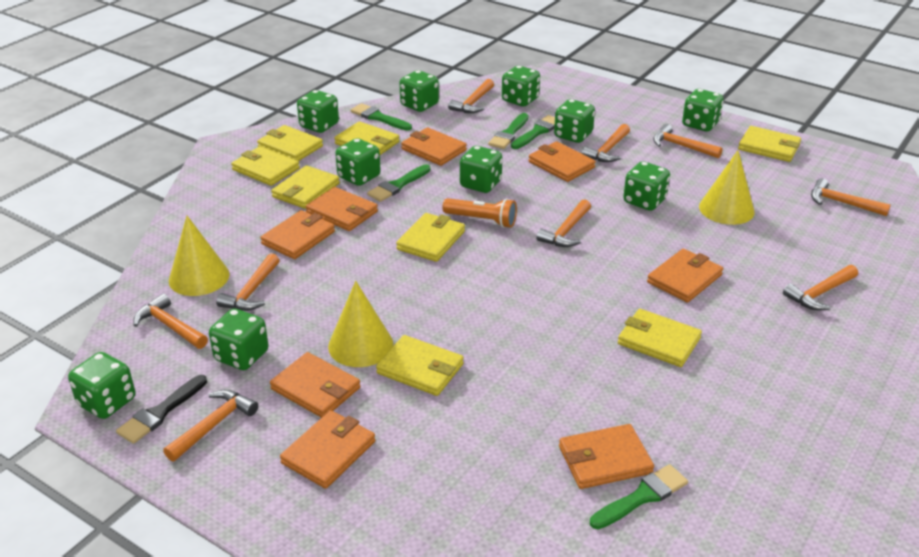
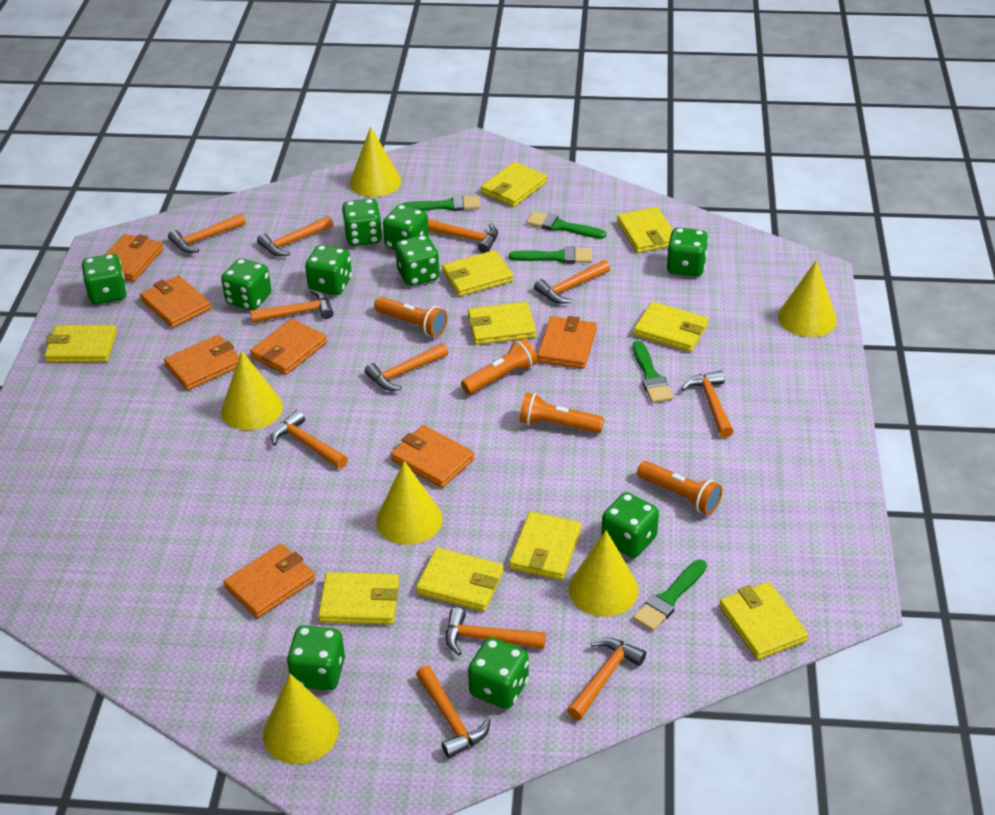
black brush: 1 -> 0
orange flashlight: 1 -> 4
orange hammer: 9 -> 11
orange wallet: 8 -> 7
yellow cone: 3 -> 6
yellow wallet: 8 -> 10

